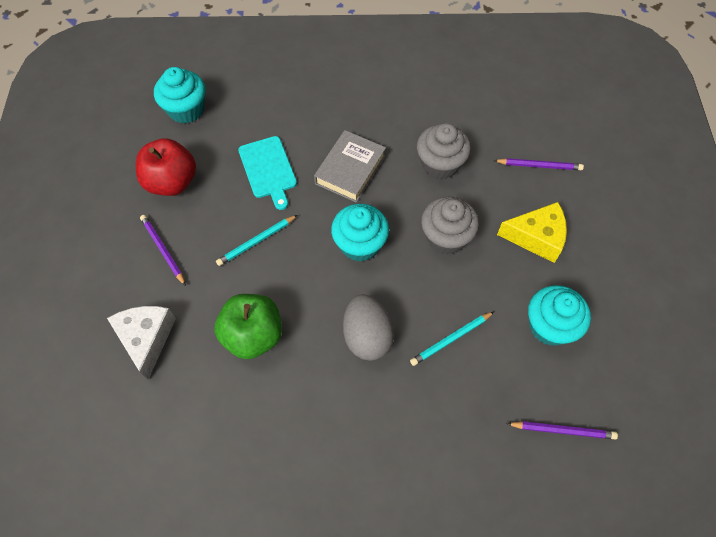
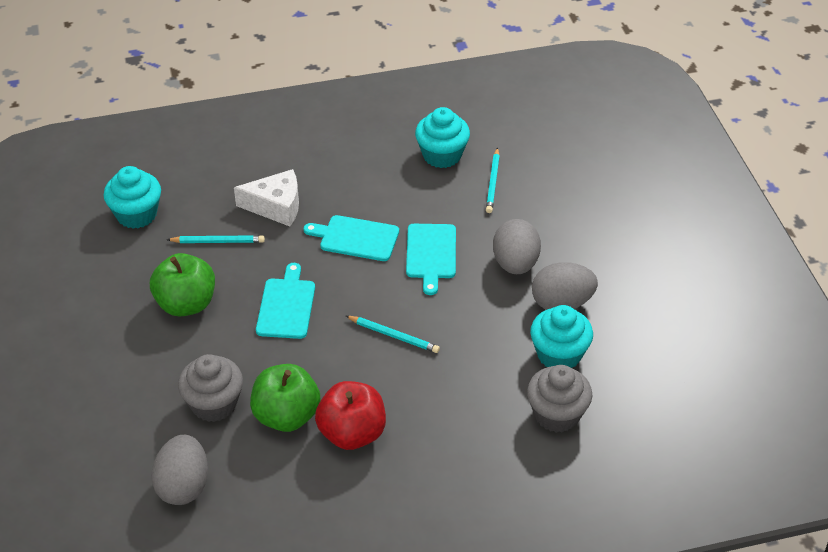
green apple: 1 -> 2
grey book: 1 -> 0
grey egg: 1 -> 3
purple pencil: 3 -> 0
turquoise cutting board: 1 -> 3
turquoise pencil: 2 -> 3
yellow cheese: 1 -> 0

